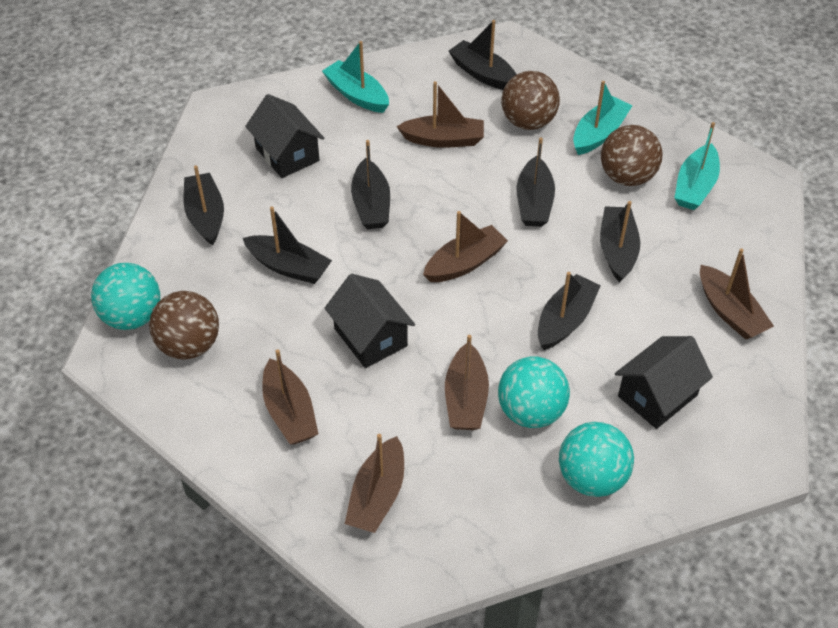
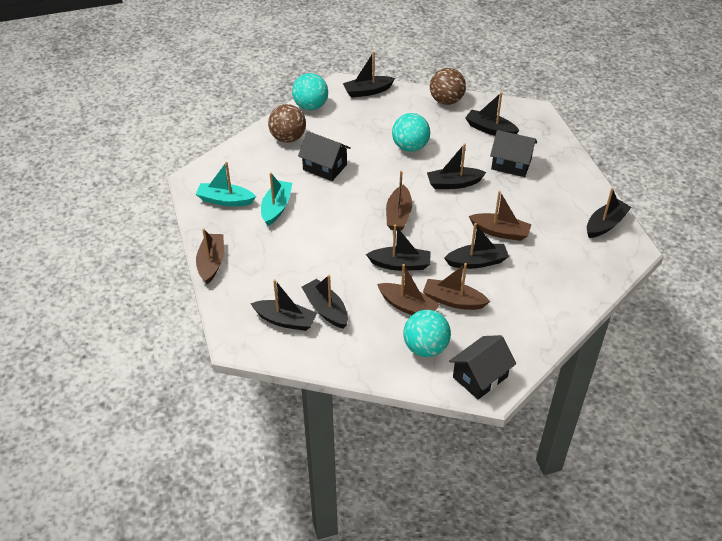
black boat: 7 -> 8
brown ball: 3 -> 2
brown boat: 6 -> 5
turquoise boat: 3 -> 2

